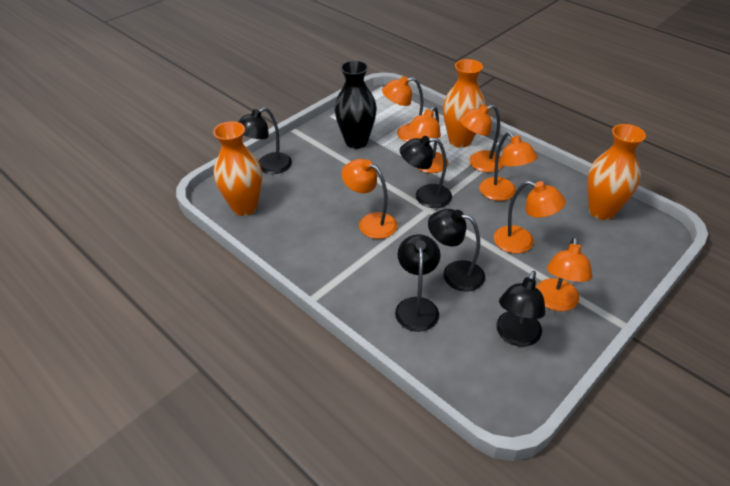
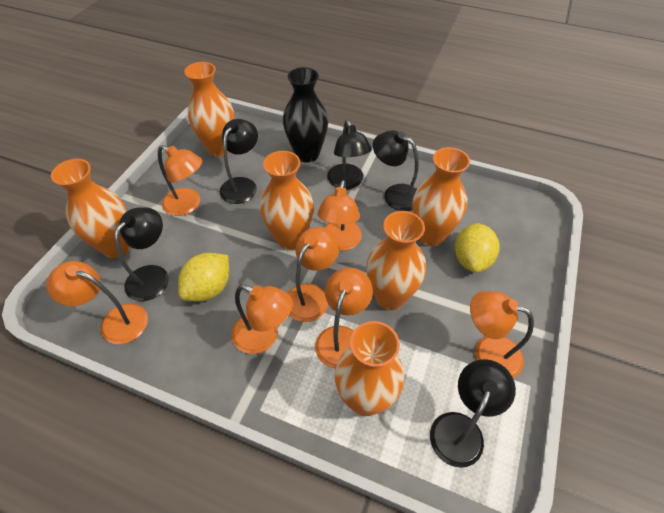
orange vase: 3 -> 6
yellow lemon: 0 -> 2

